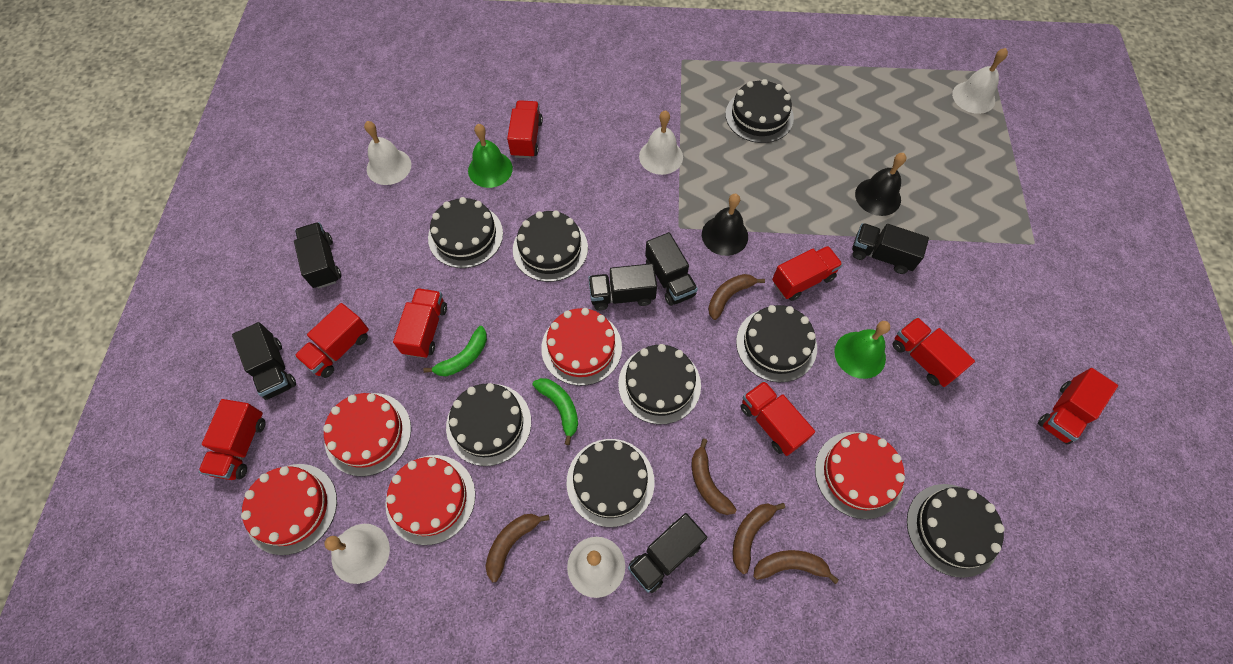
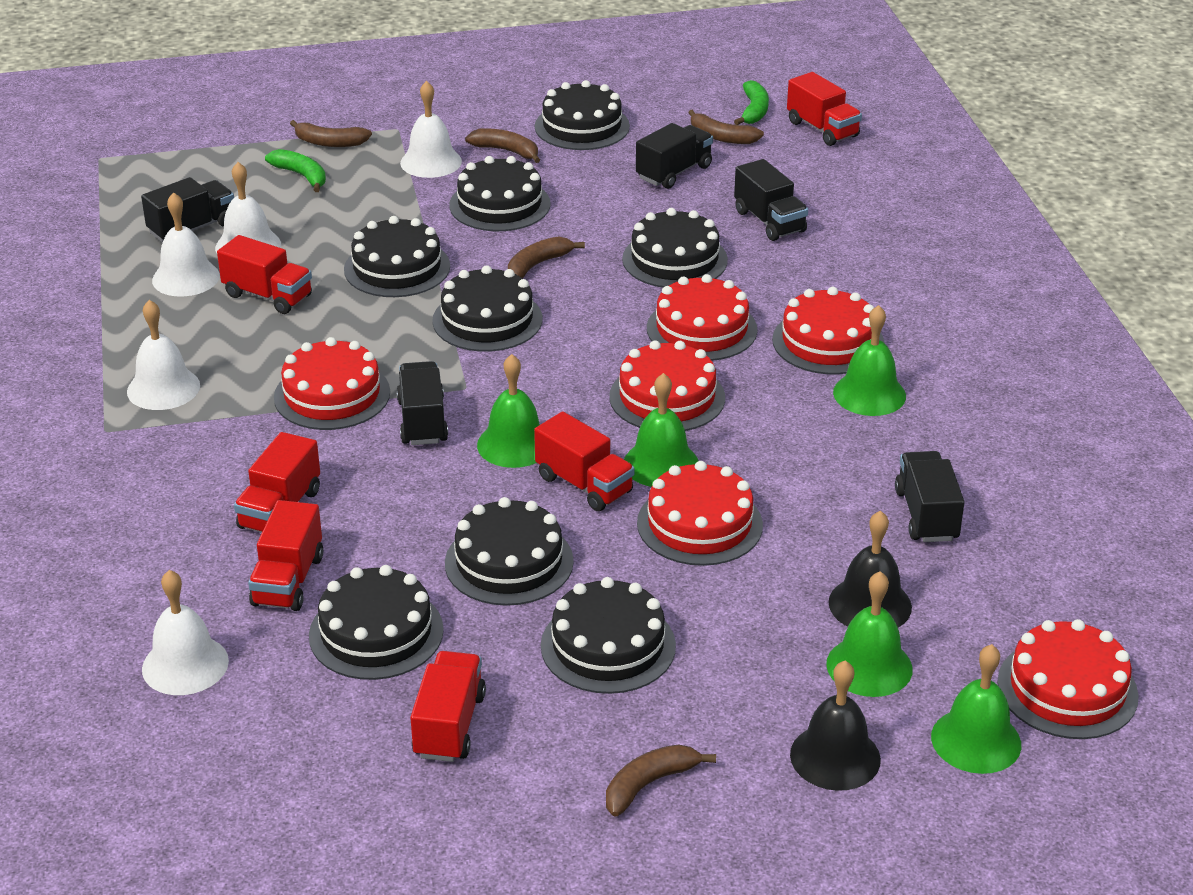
black truck: 6 -> 5
green bell: 2 -> 5
red cake: 5 -> 6
red truck: 8 -> 6

